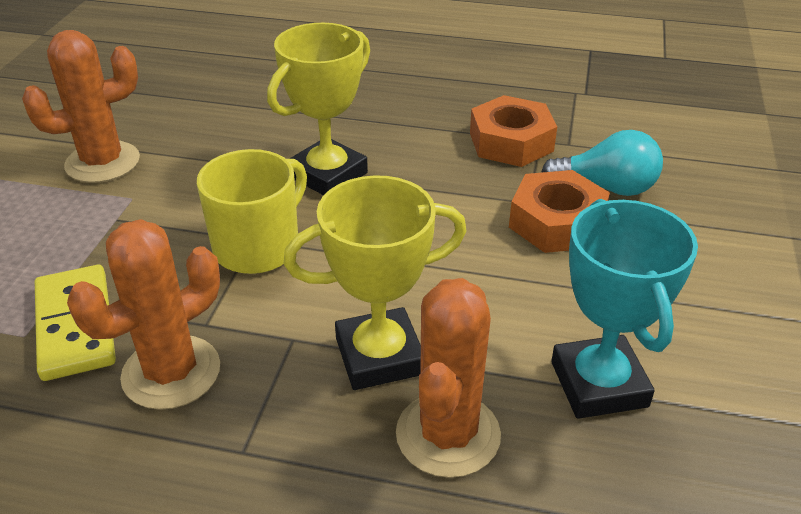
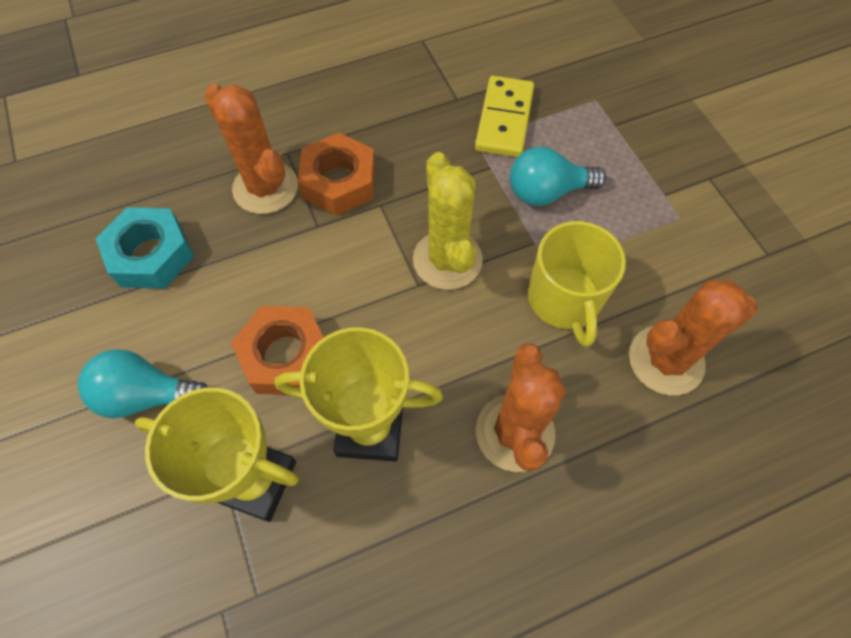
turquoise light bulb: 1 -> 2
turquoise nut: 0 -> 1
turquoise trophy: 1 -> 0
yellow cactus: 0 -> 1

